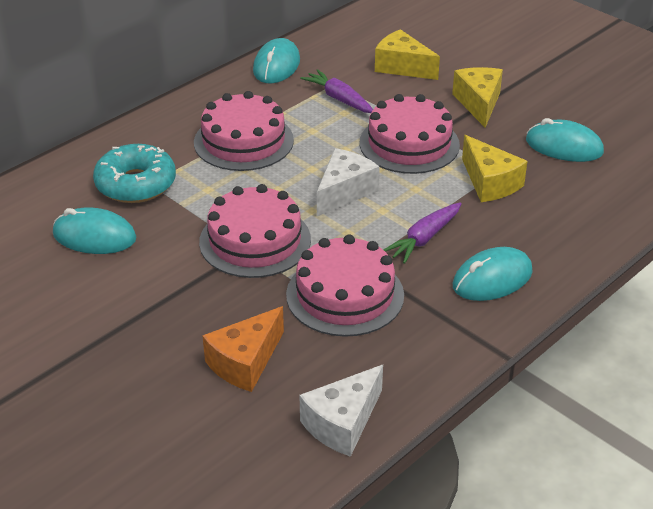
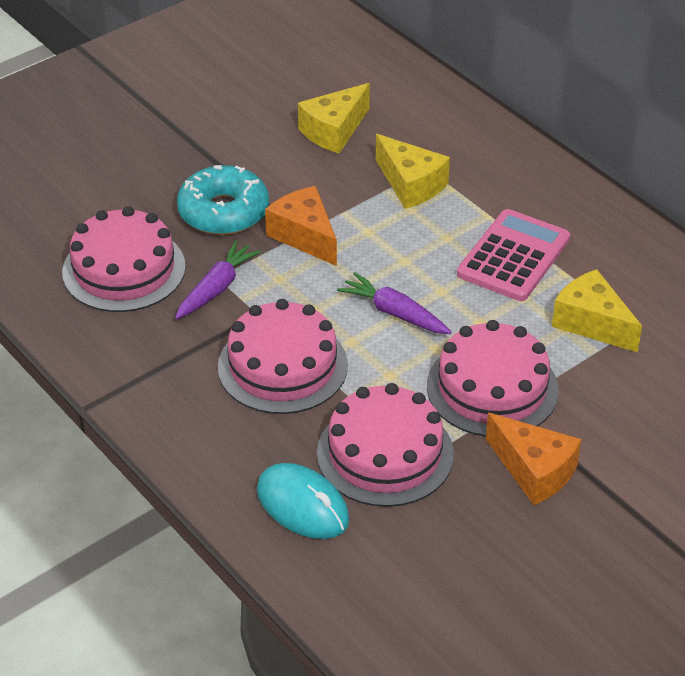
orange cheese: 1 -> 2
pink calculator: 0 -> 1
turquoise mouse: 4 -> 1
white cheese: 2 -> 0

